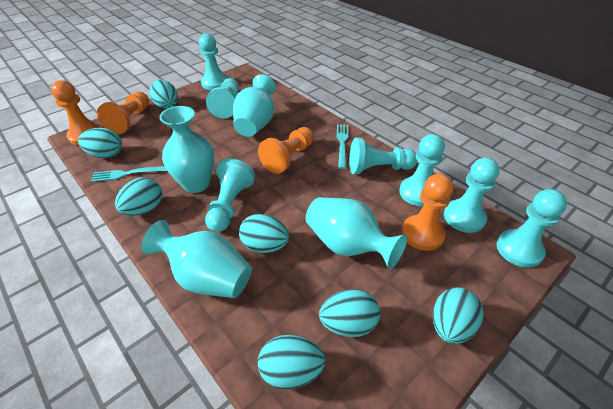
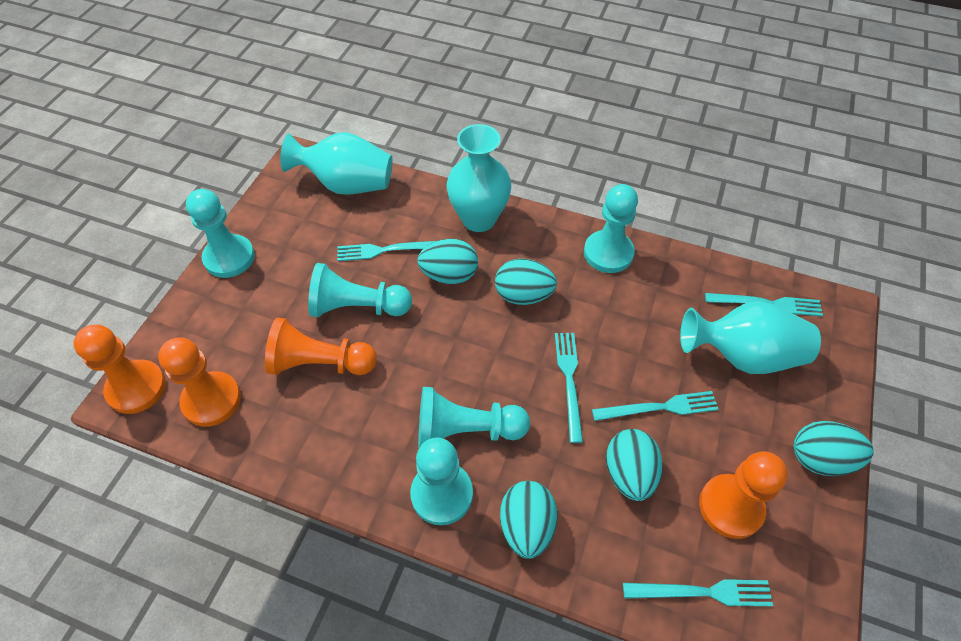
turquoise egg: 7 -> 5
turquoise fork: 2 -> 5
turquoise pawn: 7 -> 5
turquoise vase: 4 -> 3

